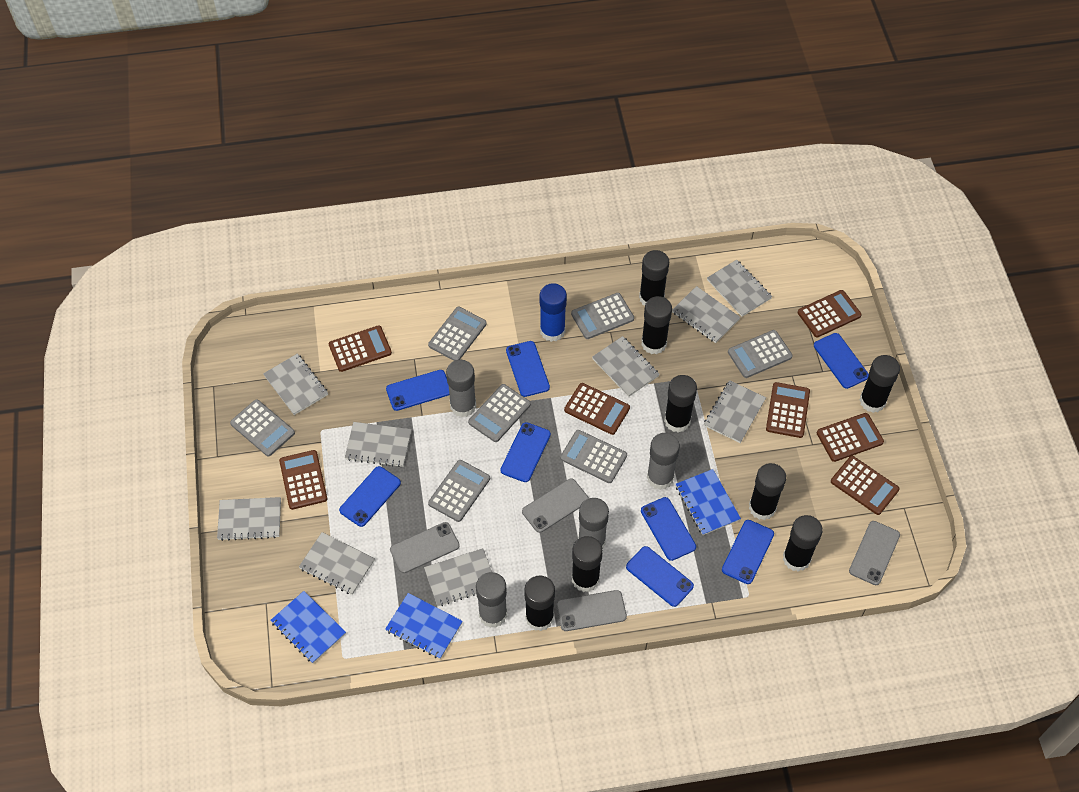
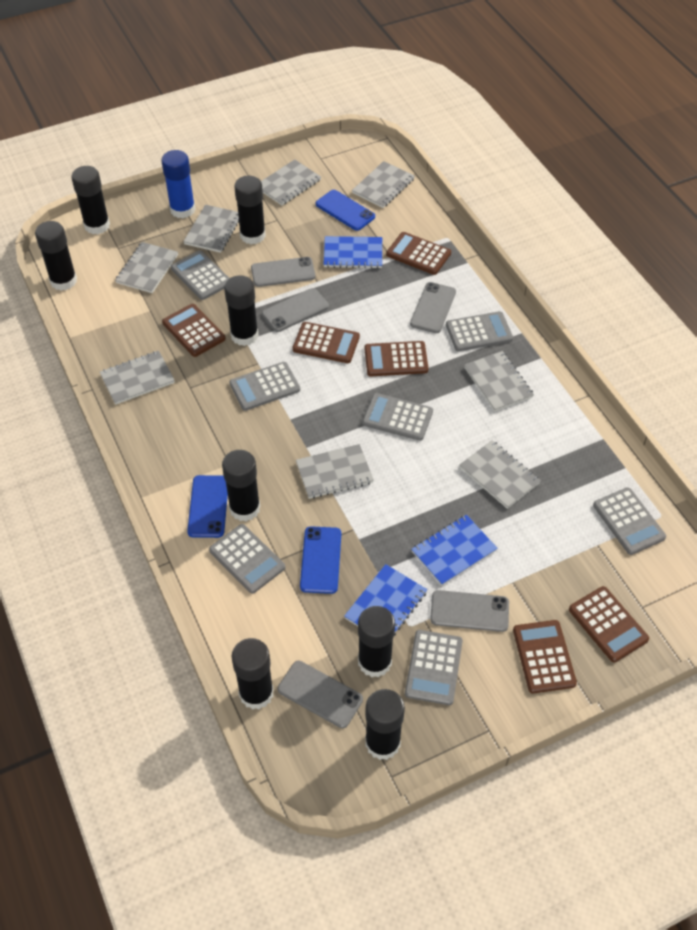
blue phone: 8 -> 3
brown calculator: 7 -> 6
grey glue stick: 4 -> 0
grey notebook: 9 -> 8
grey phone: 4 -> 5

